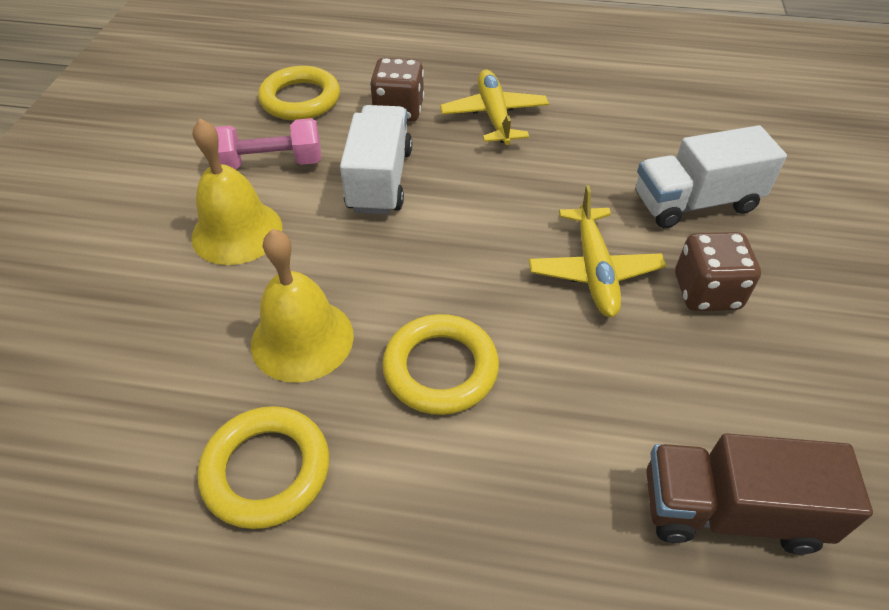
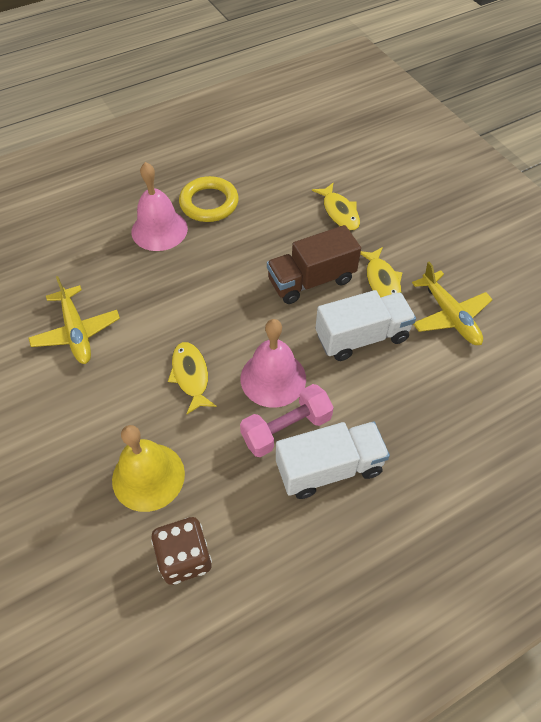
brown dice: 2 -> 1
pink bell: 0 -> 2
yellow bell: 2 -> 1
yellow fish: 0 -> 3
yellow ring: 3 -> 1

